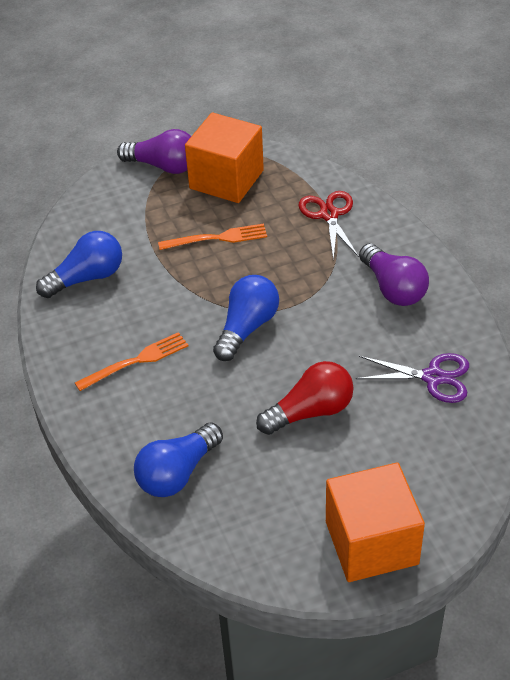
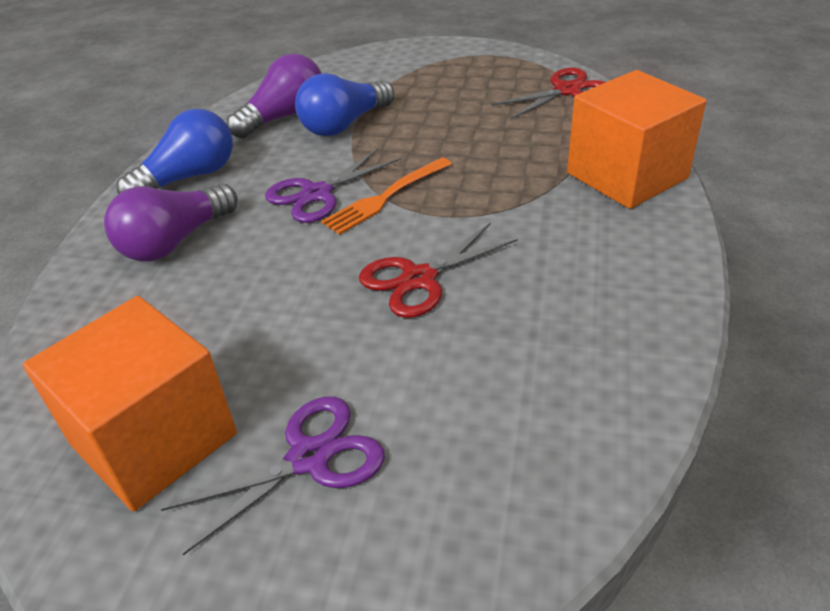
blue light bulb: 3 -> 2
orange fork: 2 -> 1
purple scissors: 1 -> 2
red light bulb: 1 -> 0
red scissors: 1 -> 2

